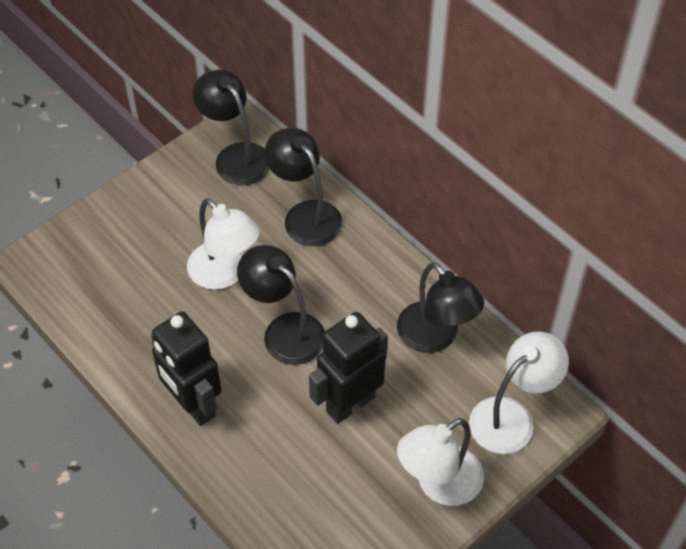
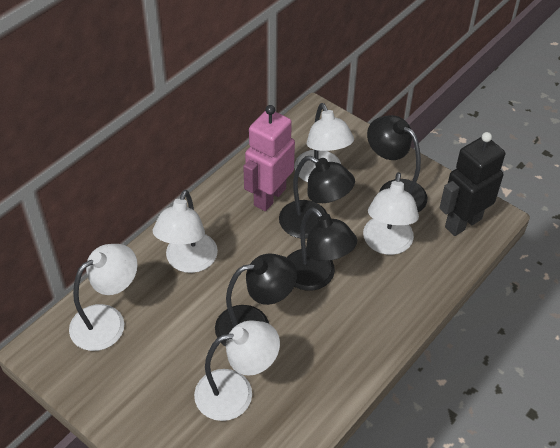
black robot: 2 -> 1
pink robot: 0 -> 1
white lamp: 3 -> 5

